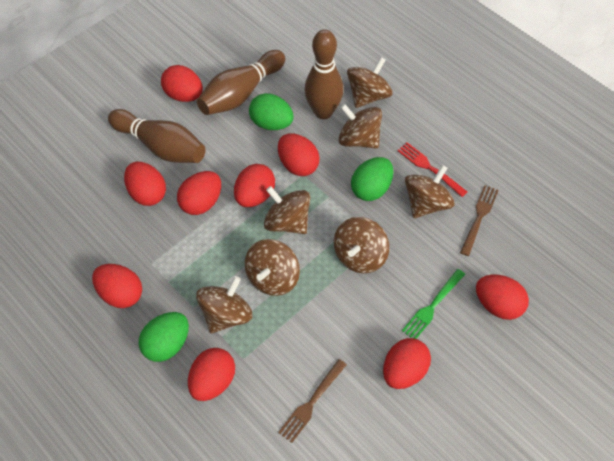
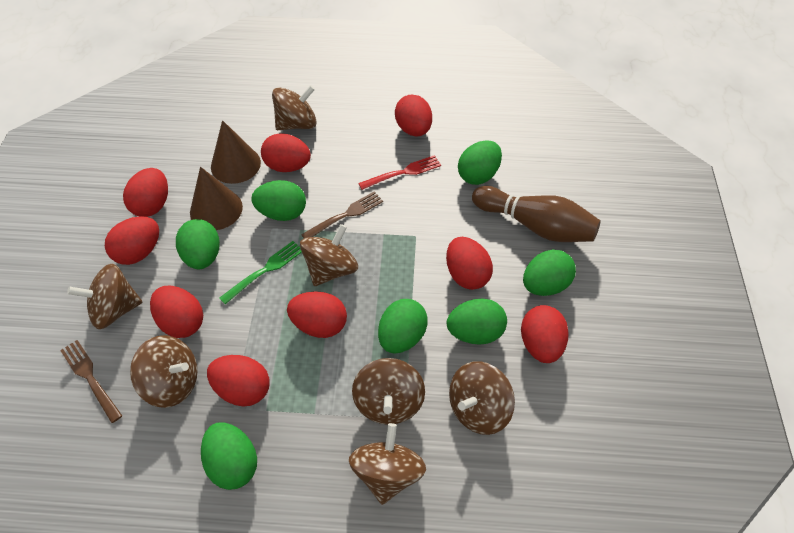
brown bowling pin: 3 -> 1
brown cone: 0 -> 2
green egg: 3 -> 7

